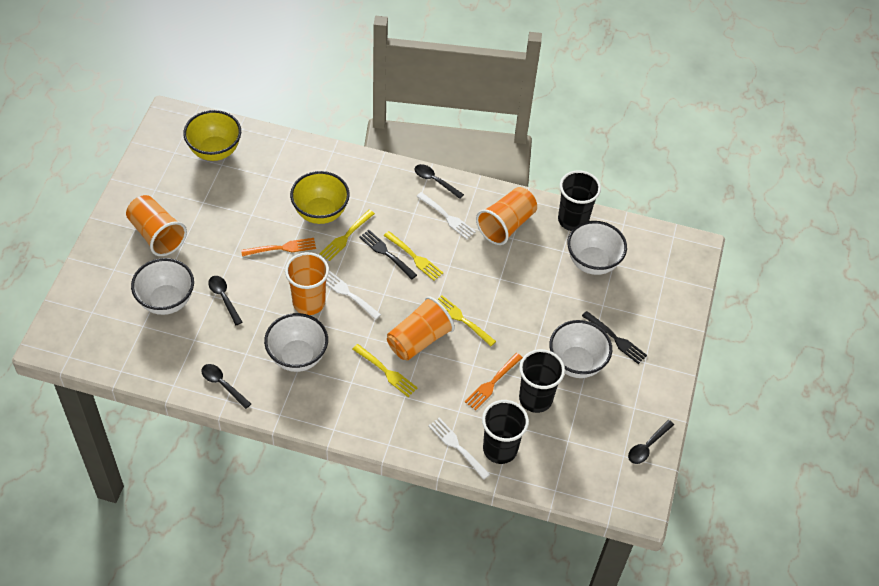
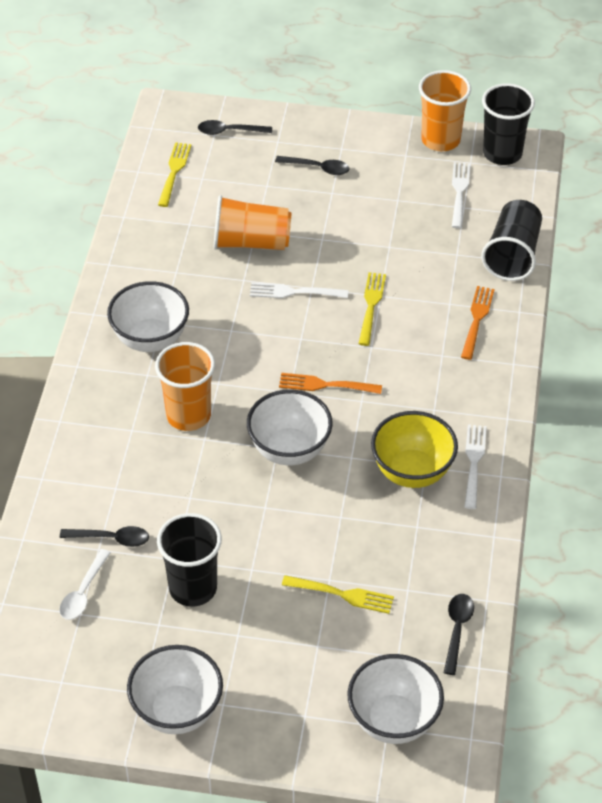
black fork: 2 -> 0
orange cup: 4 -> 3
white spoon: 0 -> 1
yellow bowl: 2 -> 1
yellow fork: 4 -> 3

